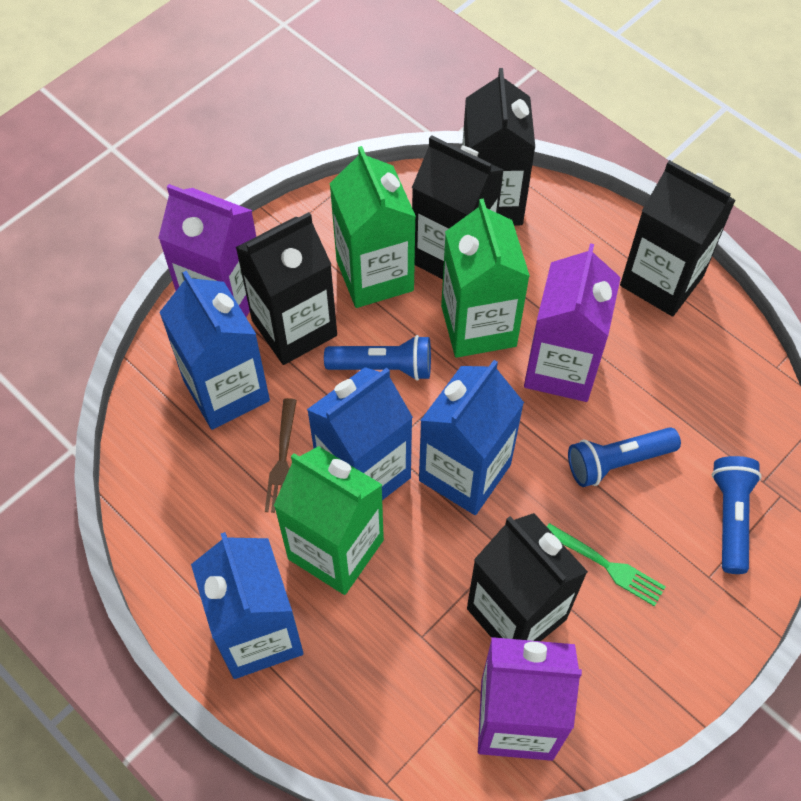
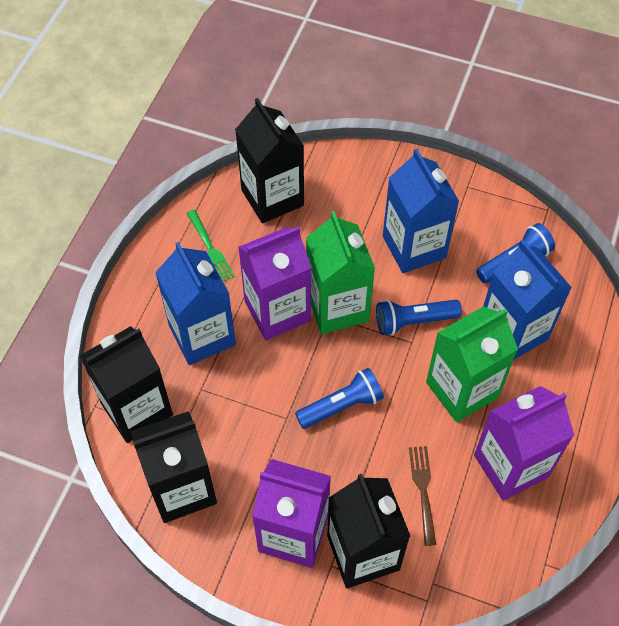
black carton: 5 -> 4
blue carton: 4 -> 3
green carton: 3 -> 2

